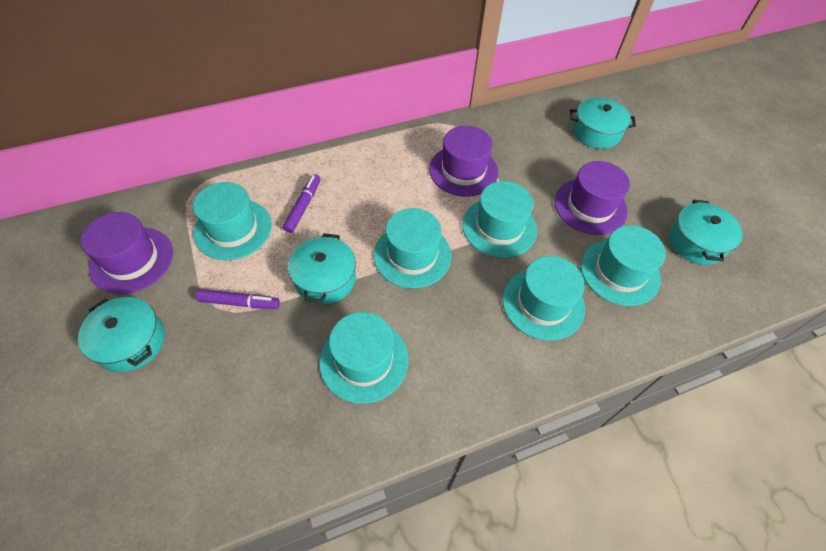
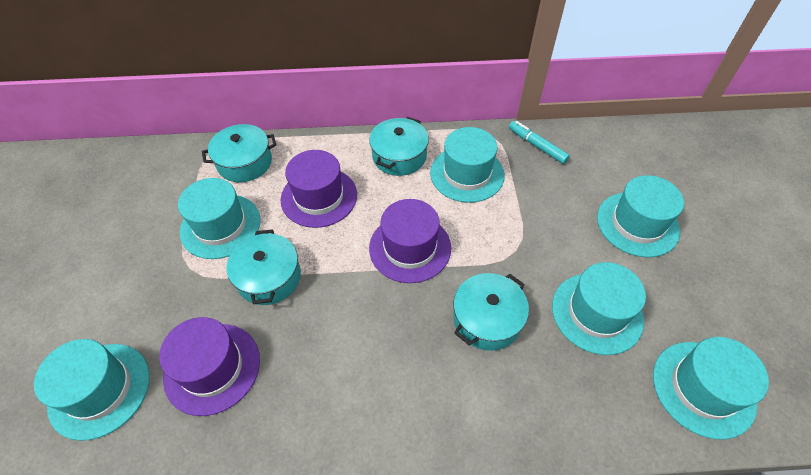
purple marker: 2 -> 0
turquoise marker: 0 -> 1

